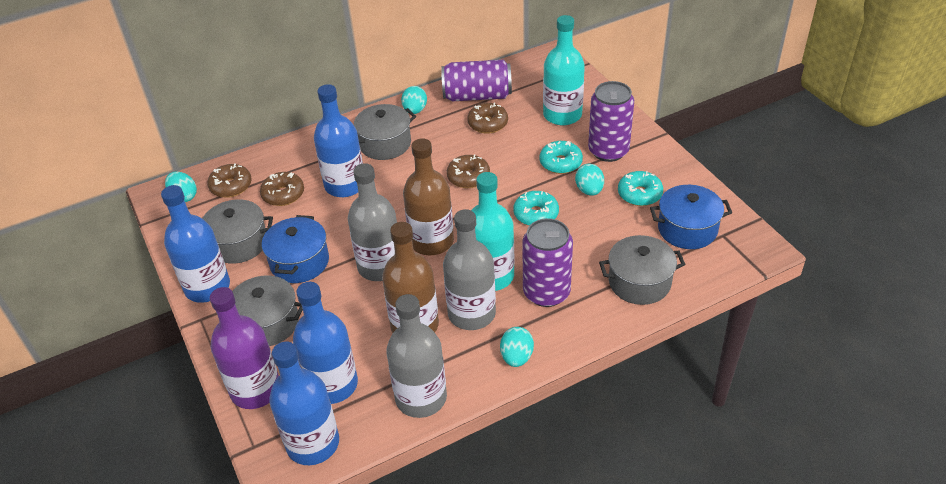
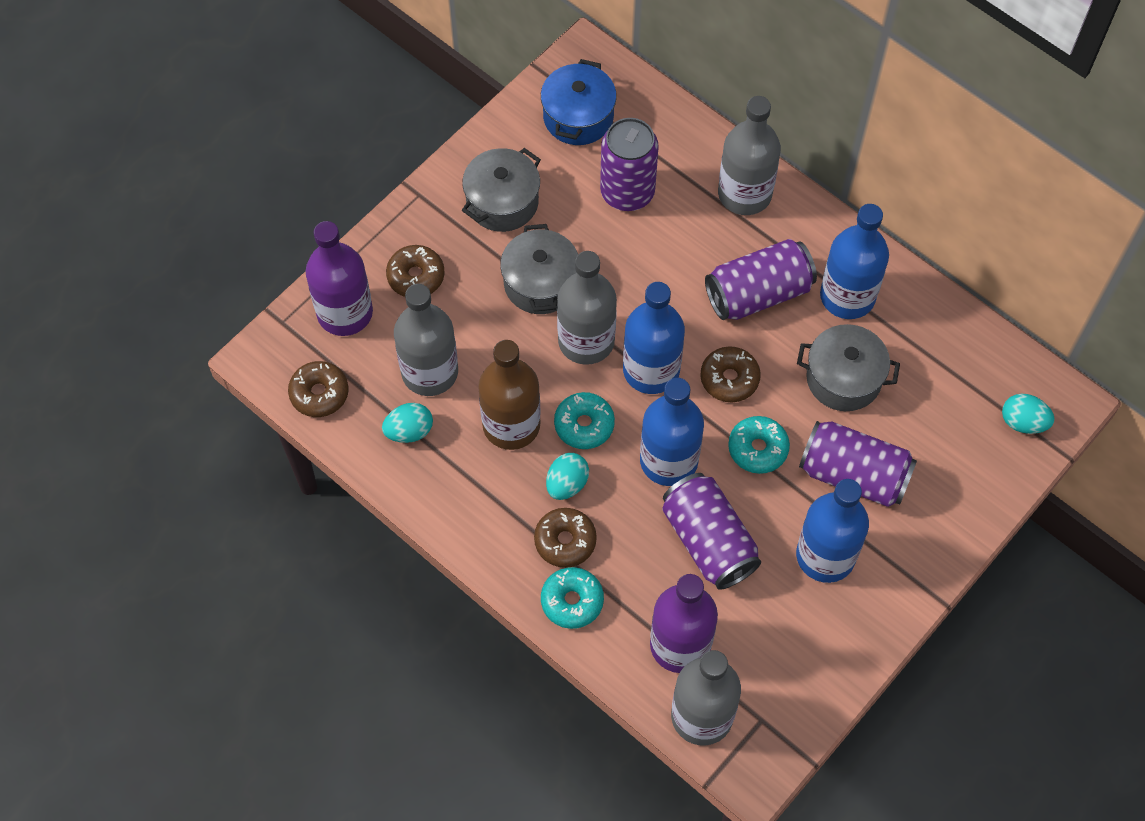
blue pot: 2 -> 1
brown bottle: 2 -> 1
grey bottle: 3 -> 4
grey pot: 4 -> 3
purple bottle: 1 -> 2
purple can: 3 -> 4
turquoise bottle: 2 -> 0
turquoise egg: 4 -> 3

